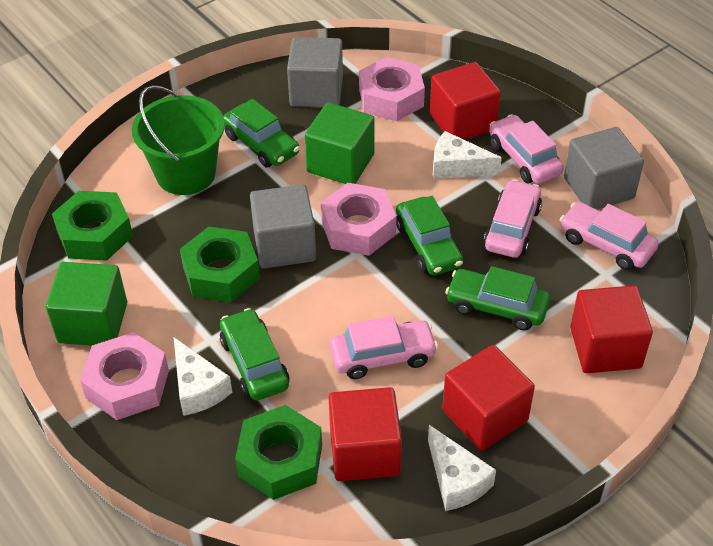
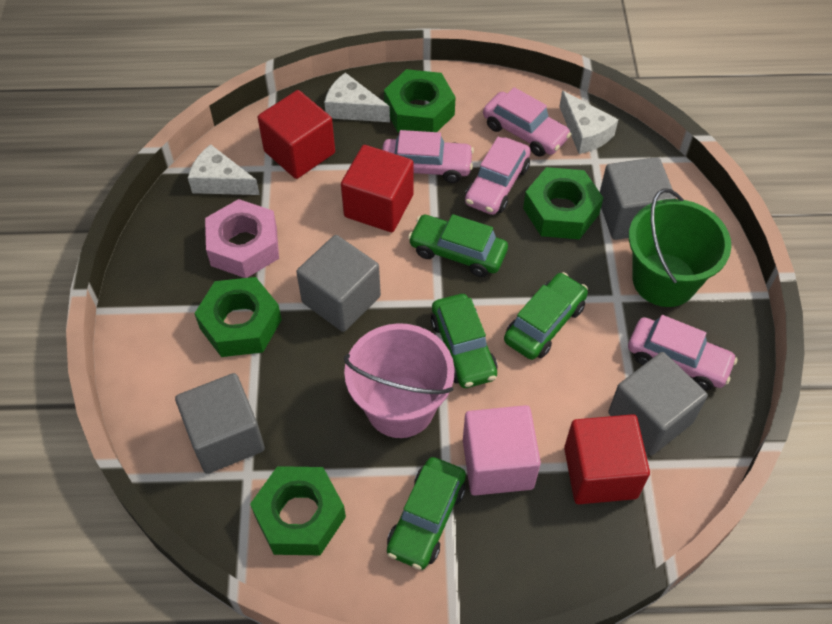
green cube: 2 -> 0
green nut: 3 -> 4
grey cube: 3 -> 4
pink bucket: 0 -> 1
pink cube: 0 -> 1
pink nut: 3 -> 1
red cube: 4 -> 3

